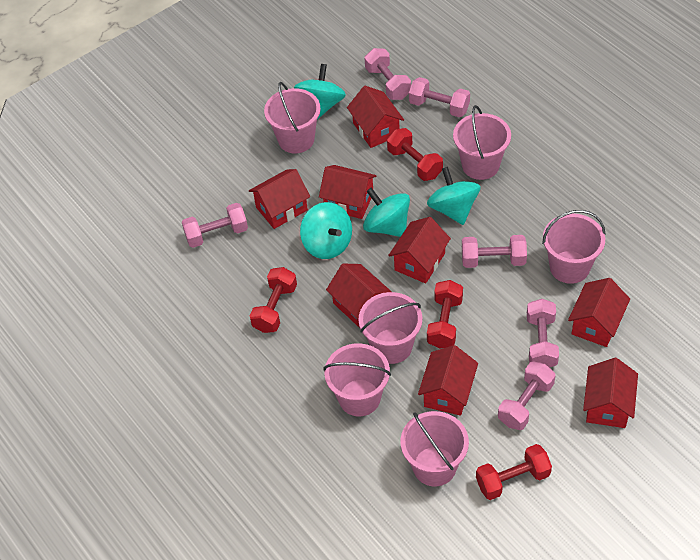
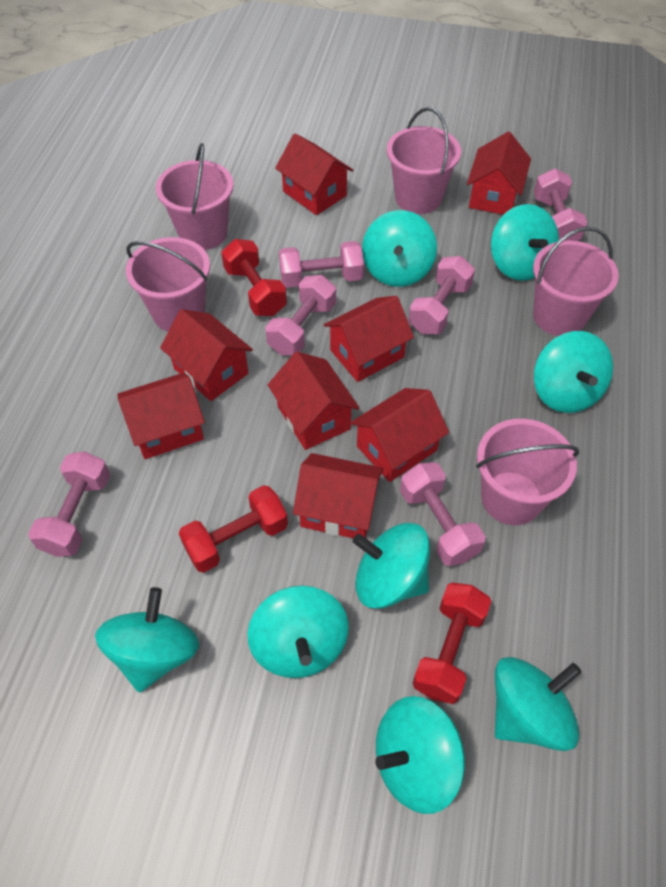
pink bucket: 6 -> 5
red dumbbell: 4 -> 3
turquoise spinning top: 4 -> 8

